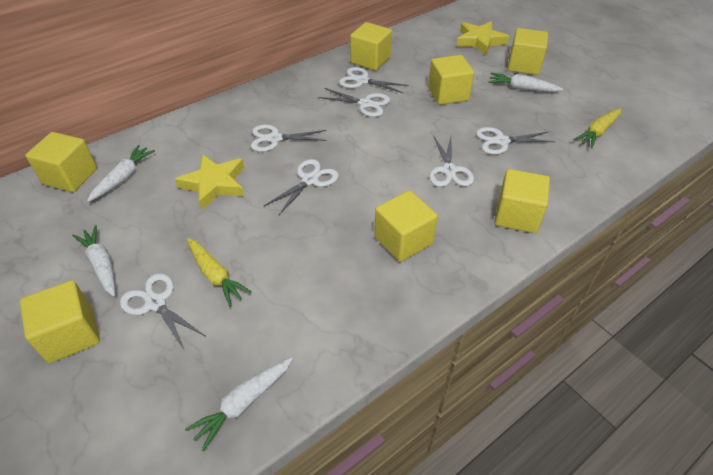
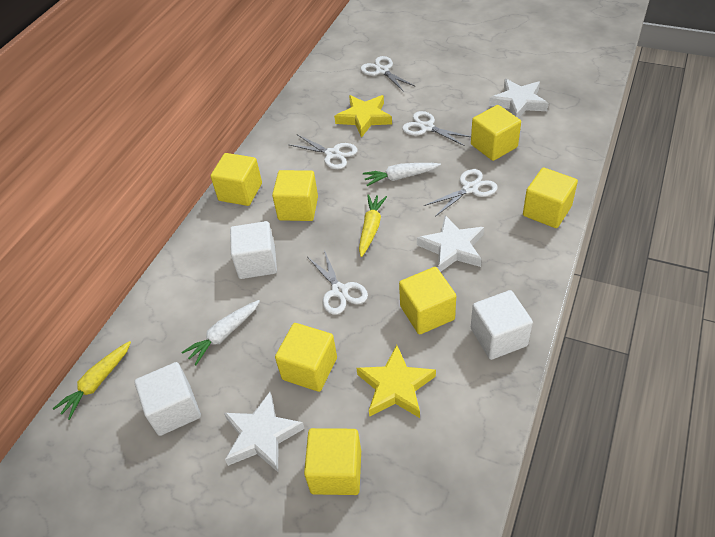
white carrot: 4 -> 2
white cube: 0 -> 3
white scissors: 7 -> 5
white star: 0 -> 3

